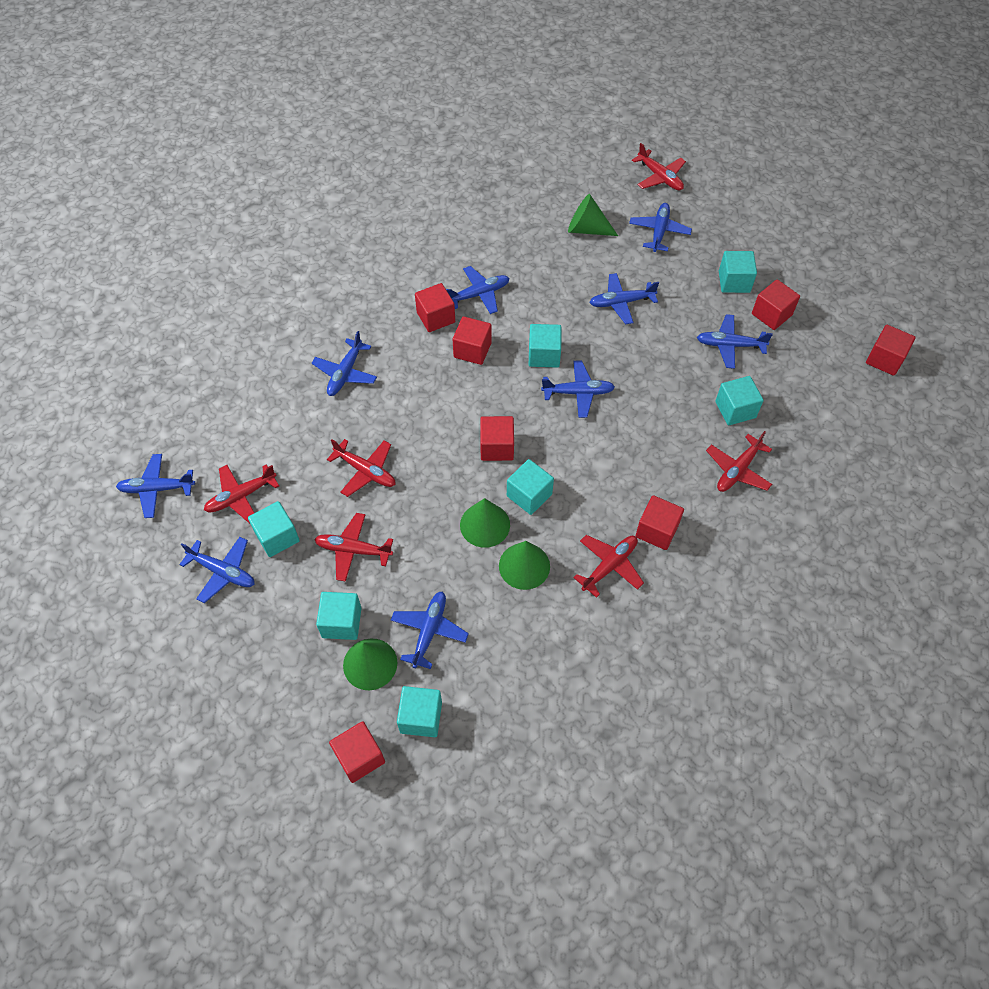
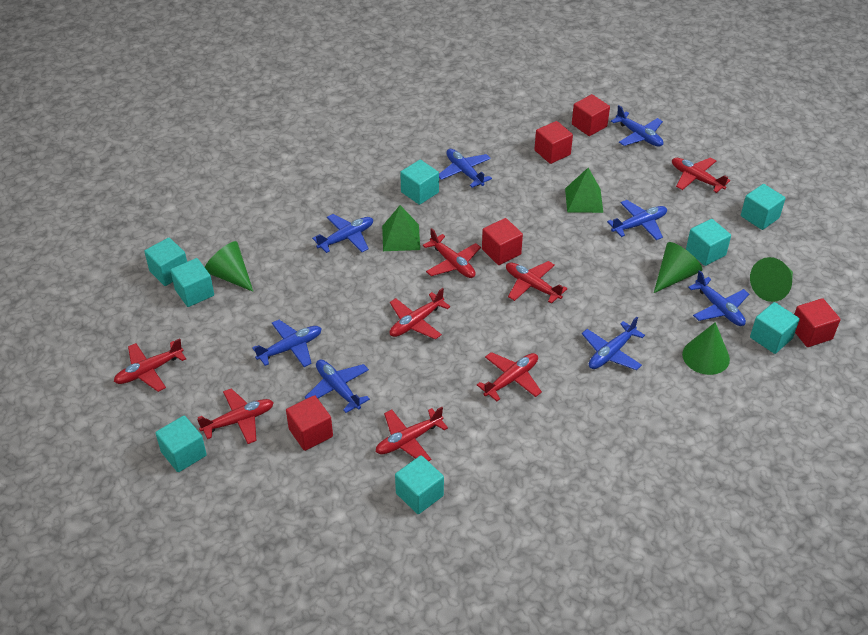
blue plane: 9 -> 8
green pyramid: 0 -> 2
red cube: 7 -> 5
red plane: 6 -> 8
turquoise cube: 7 -> 8

